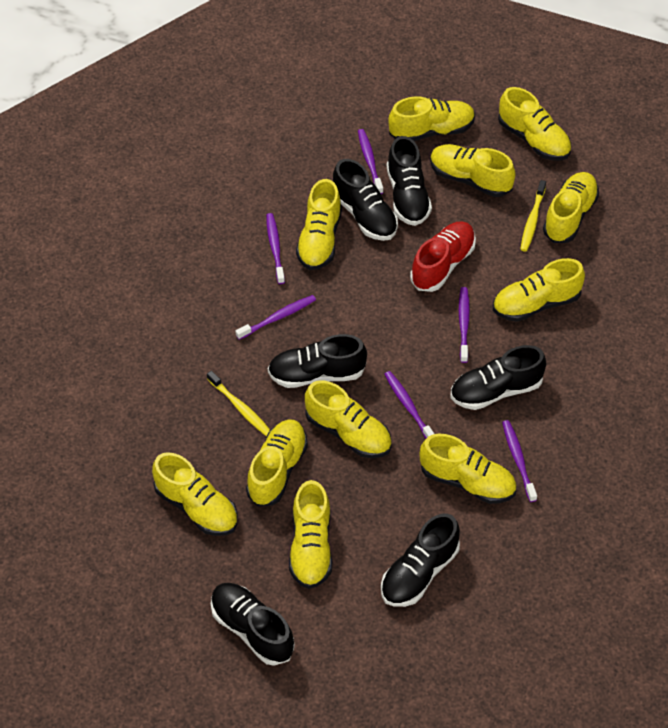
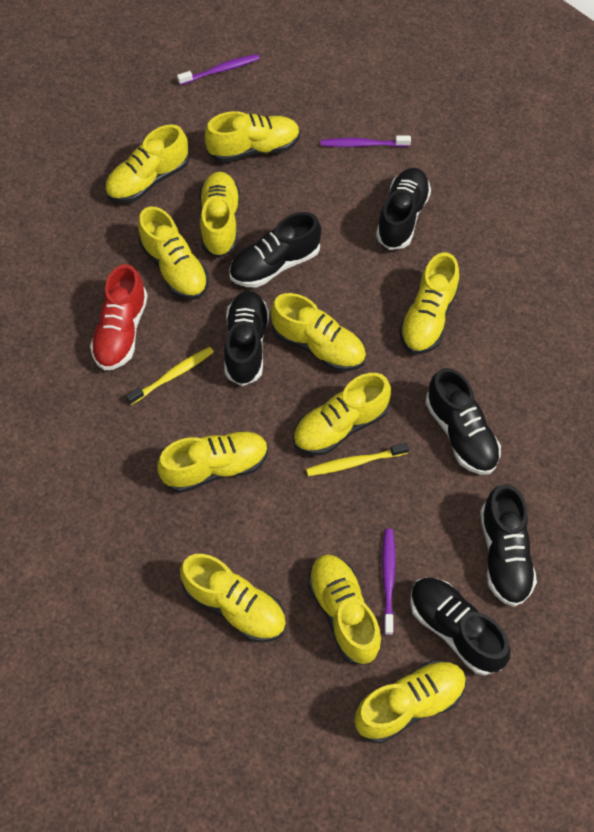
purple toothbrush: 6 -> 3

